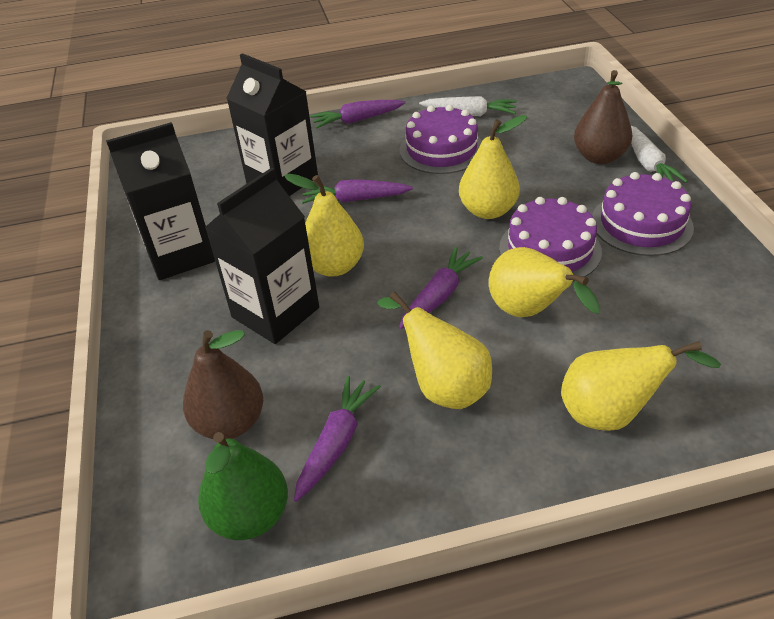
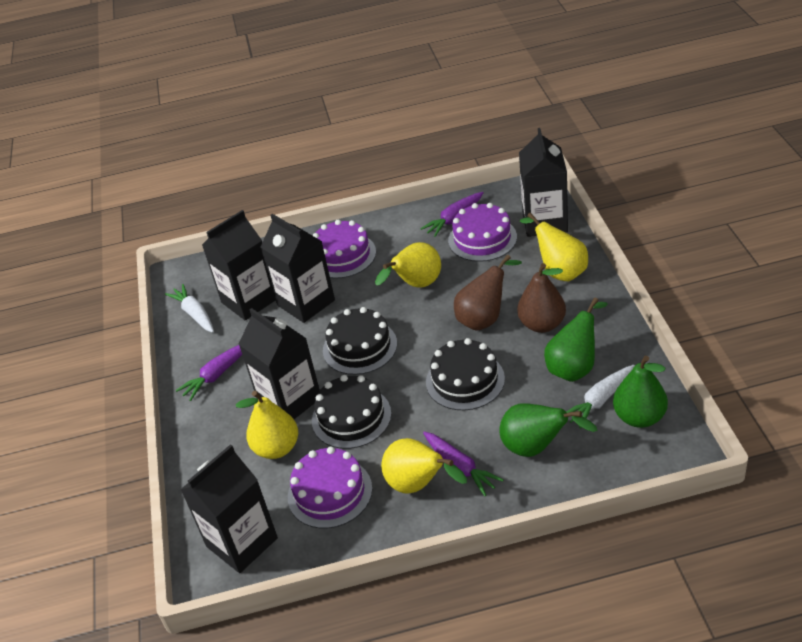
black cake: 0 -> 3
black carton: 3 -> 5
green pear: 1 -> 3
purple carrot: 4 -> 3
yellow pear: 5 -> 4

